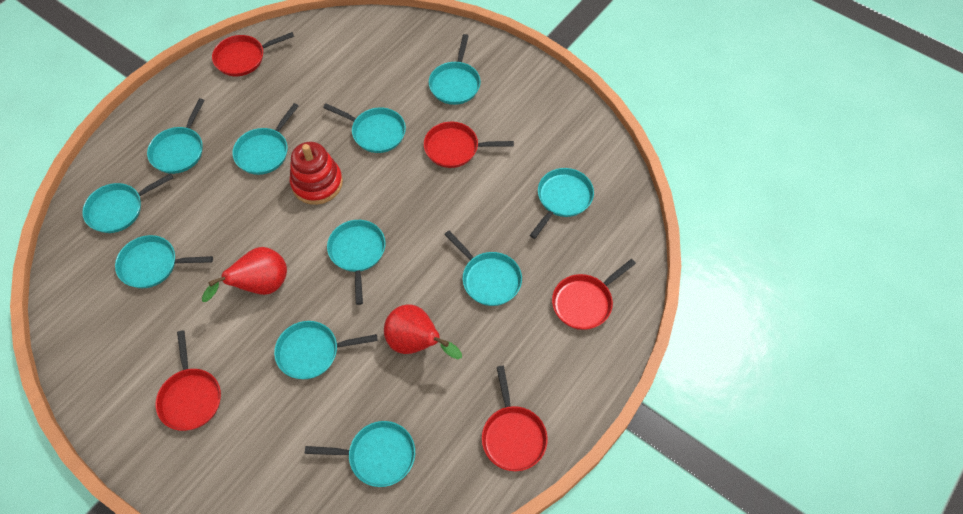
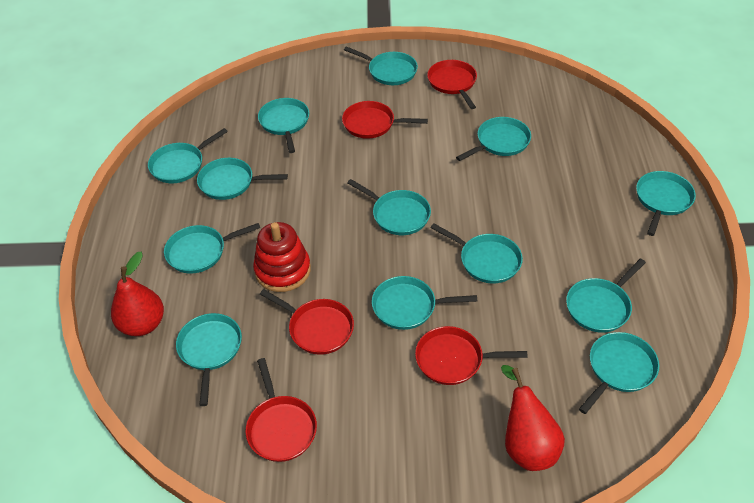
turquoise pan: 11 -> 13

